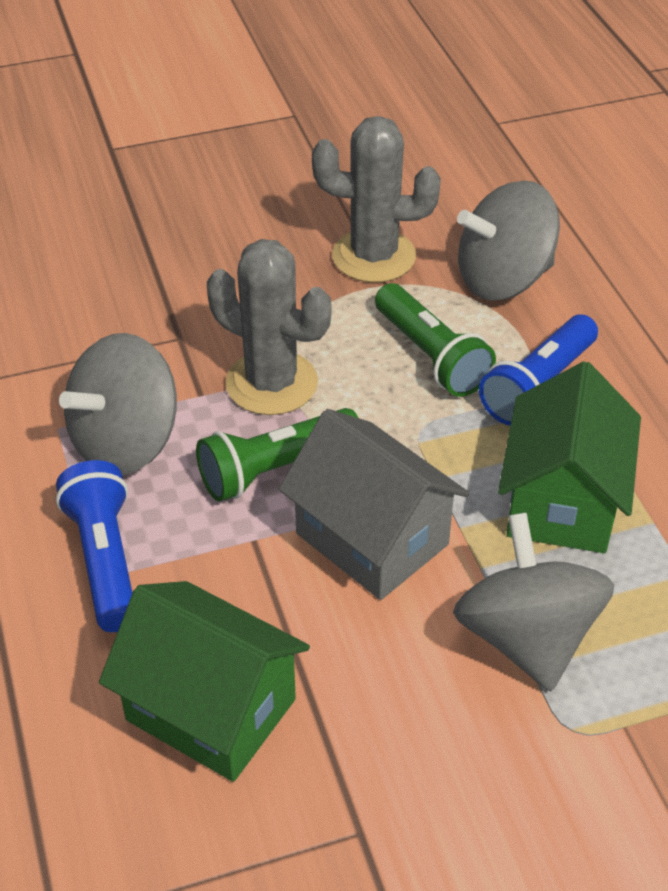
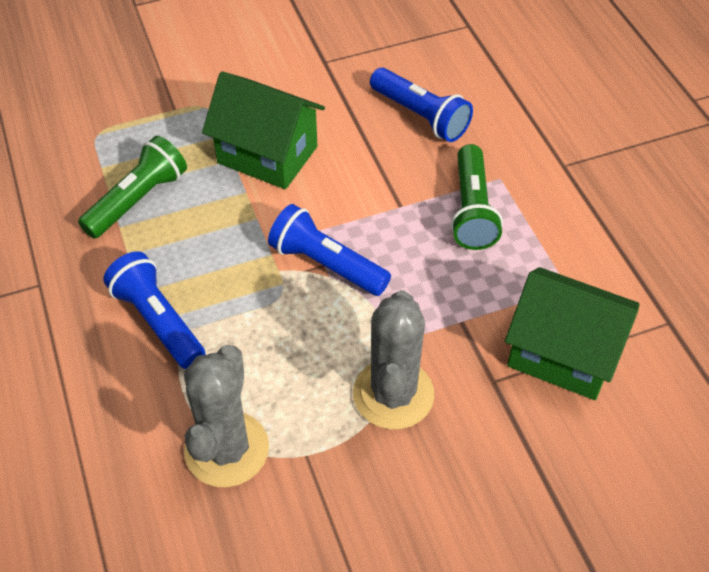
blue flashlight: 2 -> 3
grey house: 1 -> 0
grey spinning top: 3 -> 0

